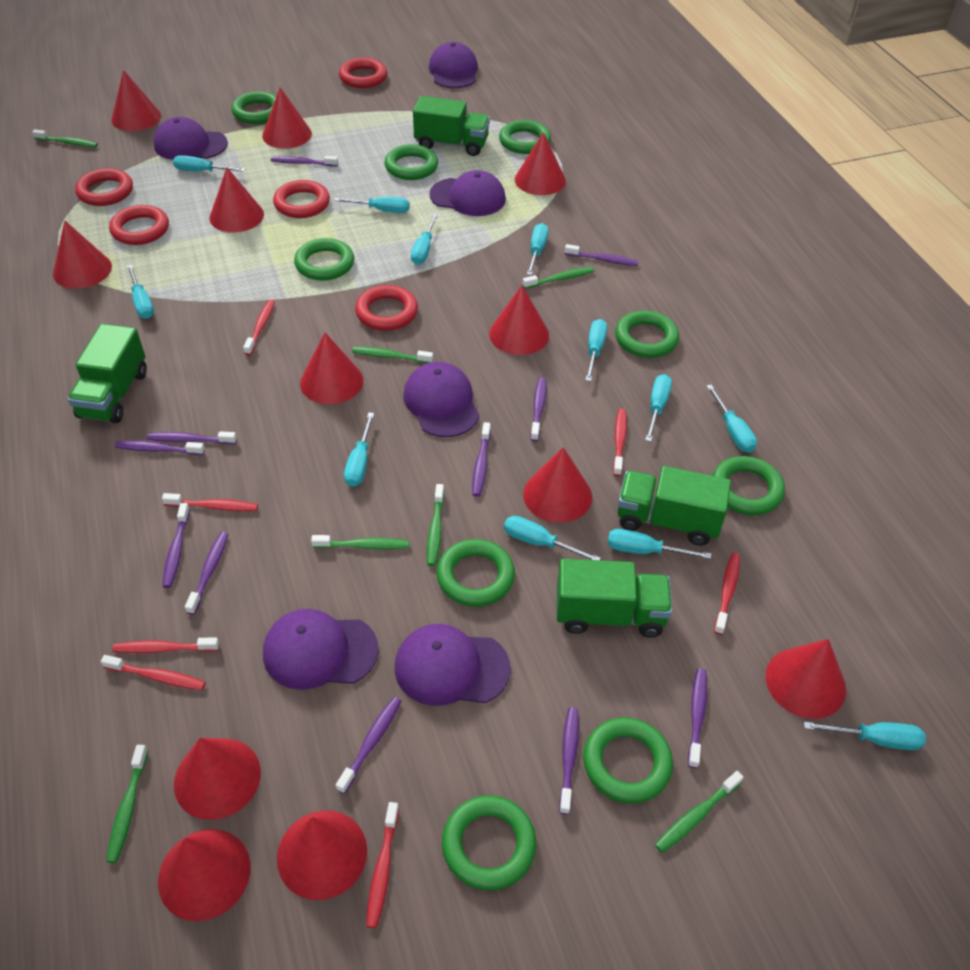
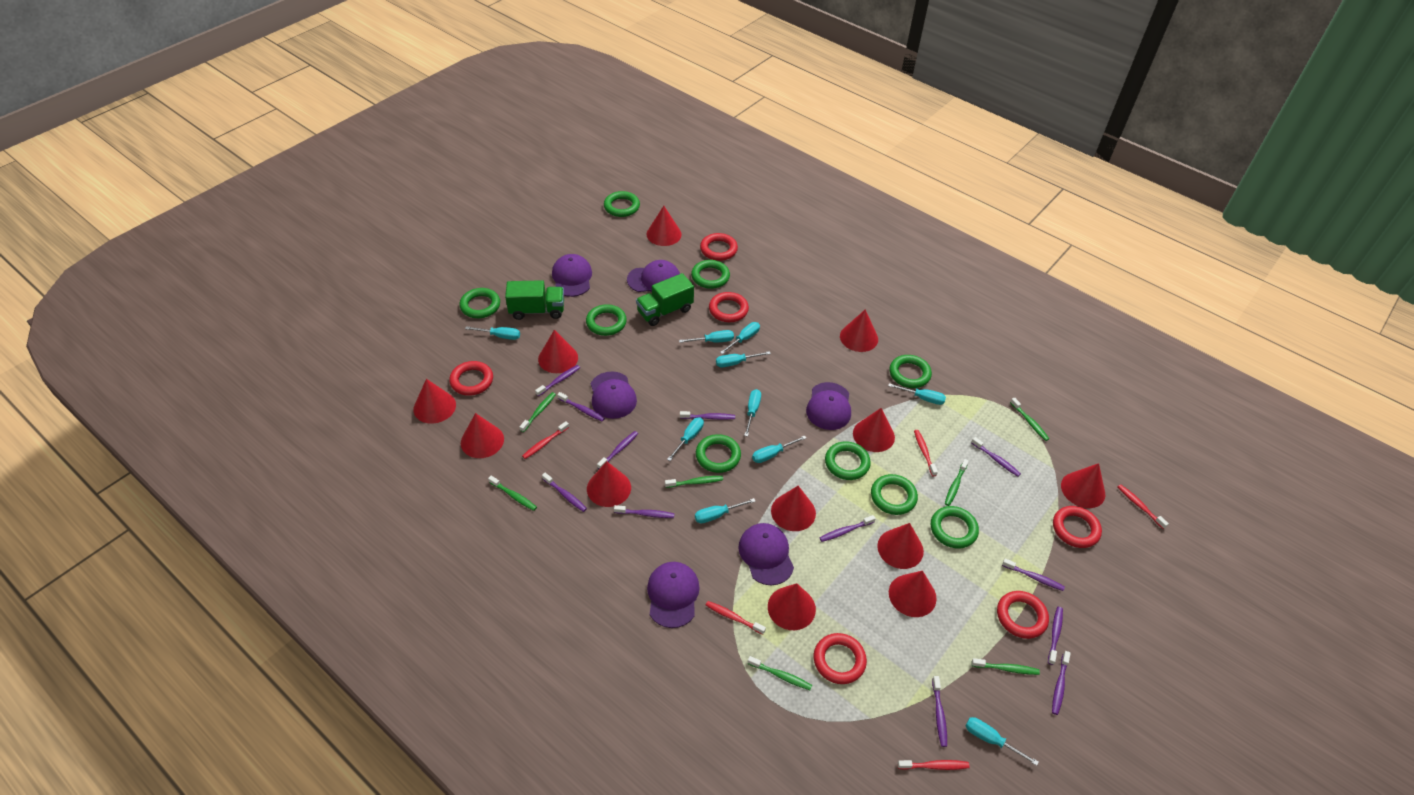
green truck: 4 -> 2
purple toothbrush: 11 -> 12
red ring: 5 -> 6
red toothbrush: 7 -> 5
turquoise screwdriver: 12 -> 10

